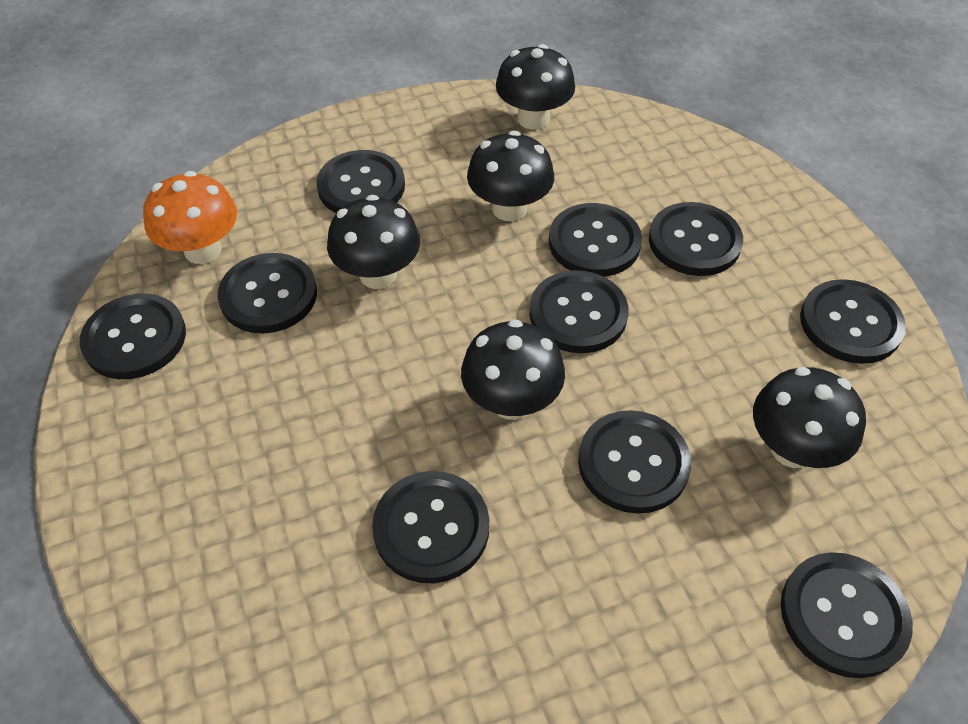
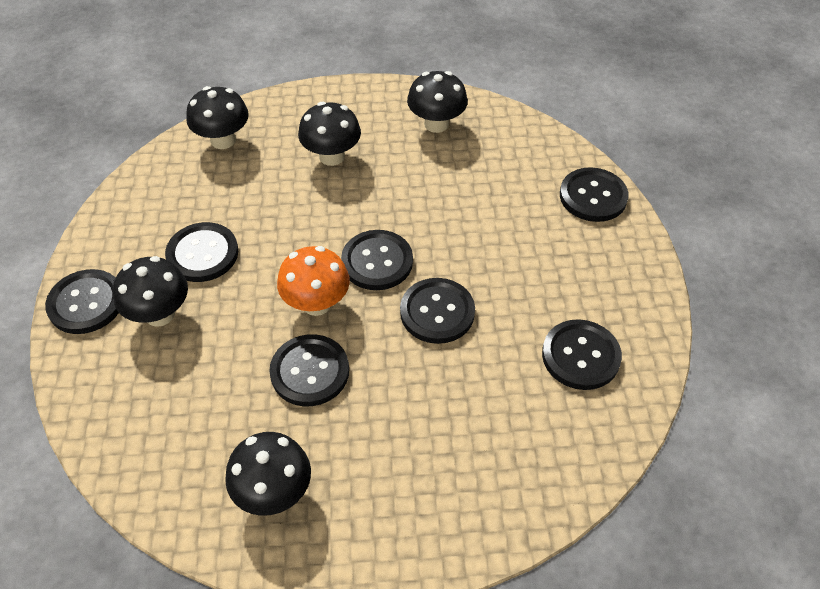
black button: 10 -> 7

